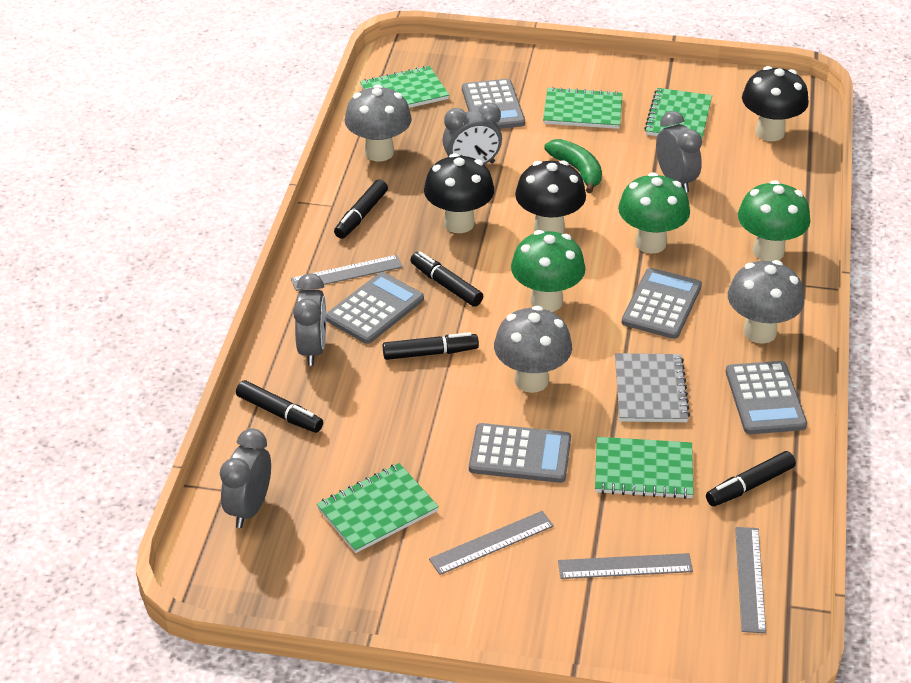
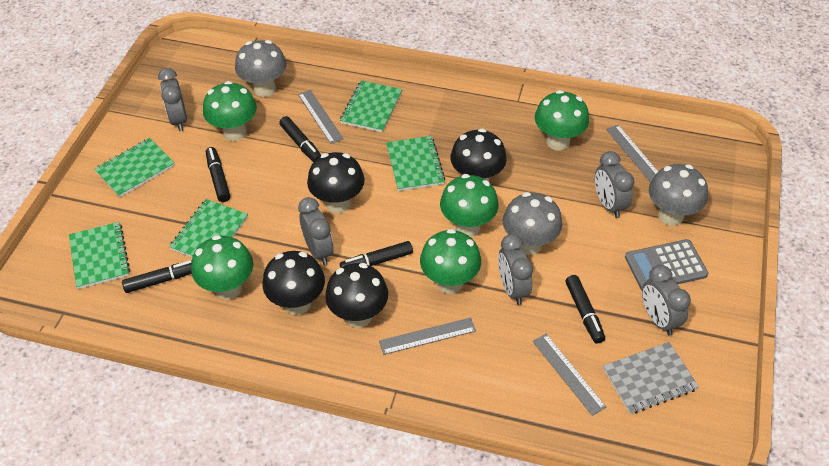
black mushroom: 3 -> 4
green banana: 1 -> 0
green mushroom: 3 -> 5
grey calculator: 5 -> 1
grey clock: 4 -> 5

